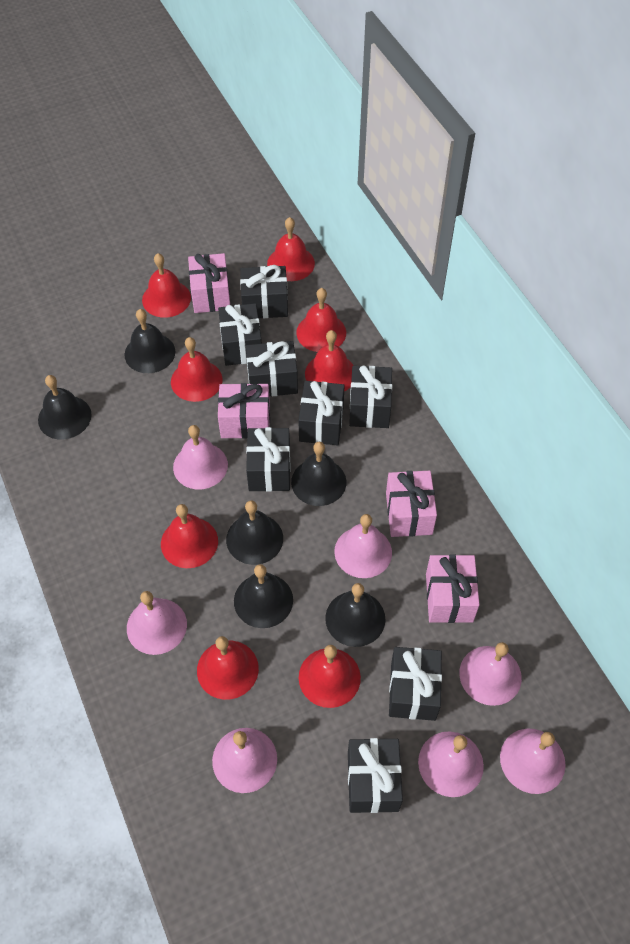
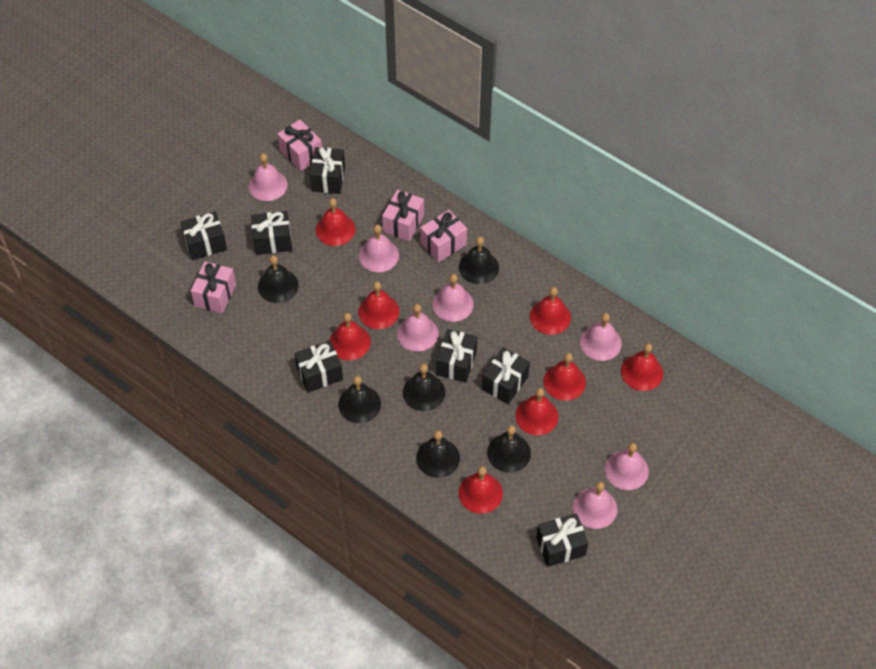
black gift: 8 -> 7

